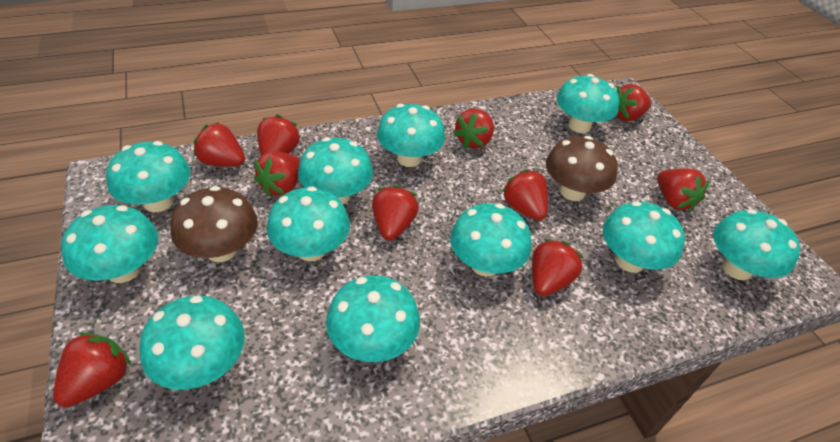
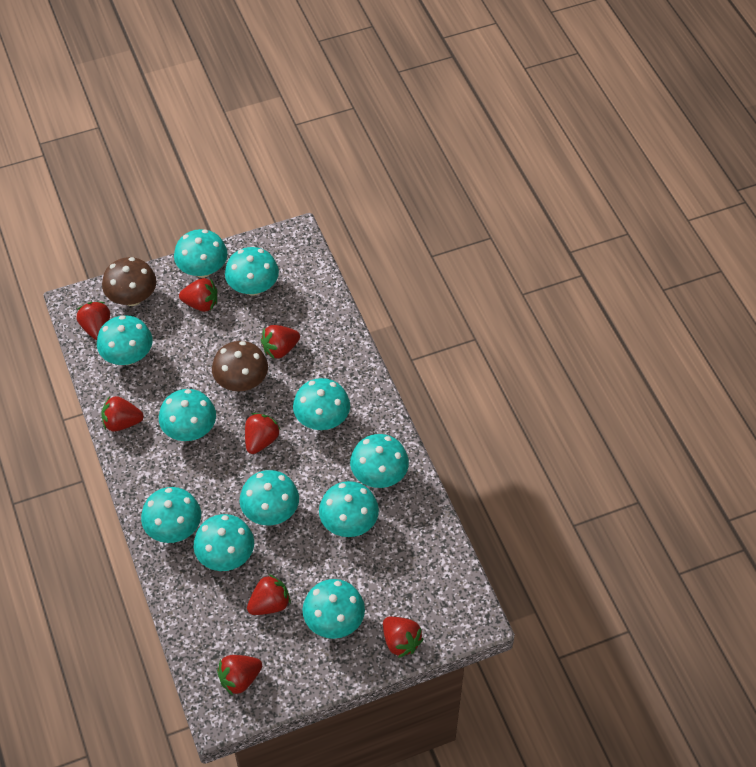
red strawberry: 10 -> 8

